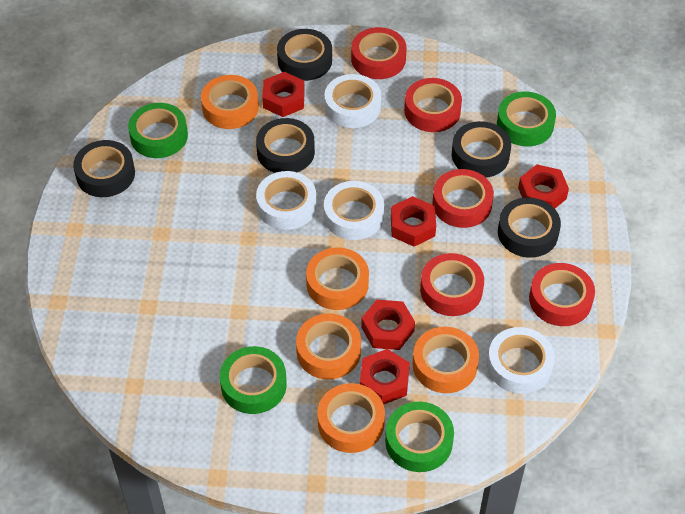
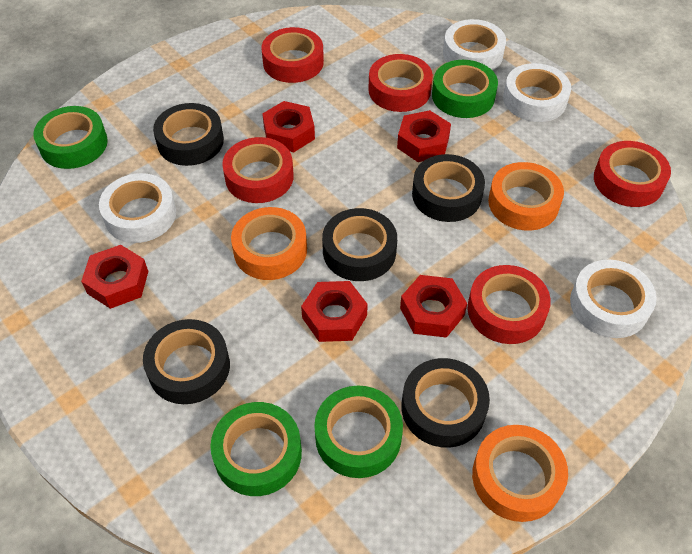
orange tape: 5 -> 3

